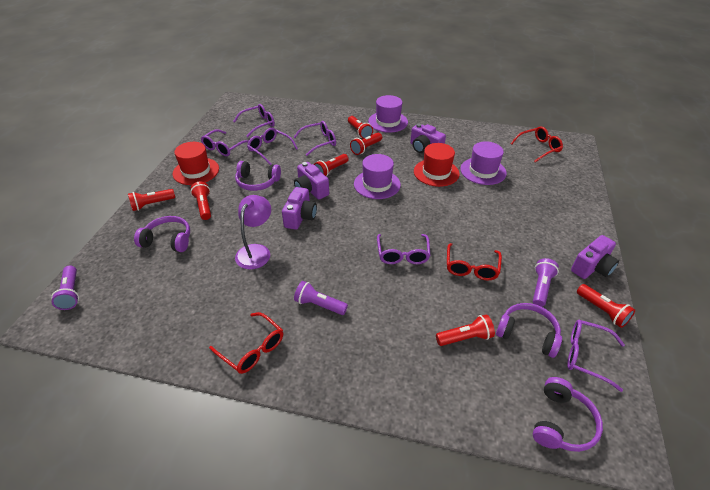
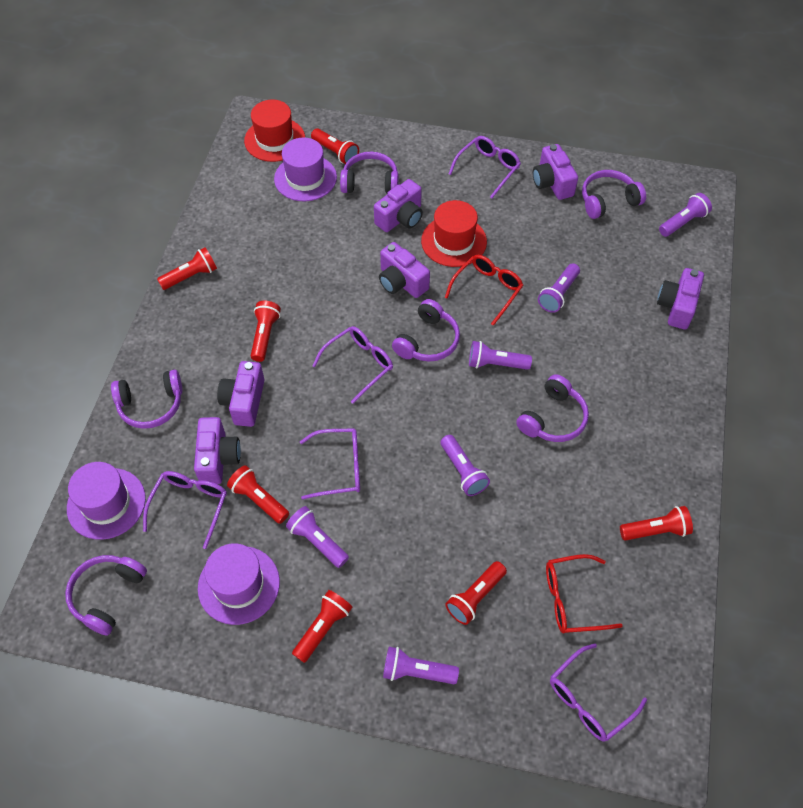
purple camera: 4 -> 6
purple flashlight: 3 -> 6
purple glasses: 6 -> 5
purple headphones: 4 -> 6
purple lamp: 1 -> 0
red glasses: 3 -> 2

